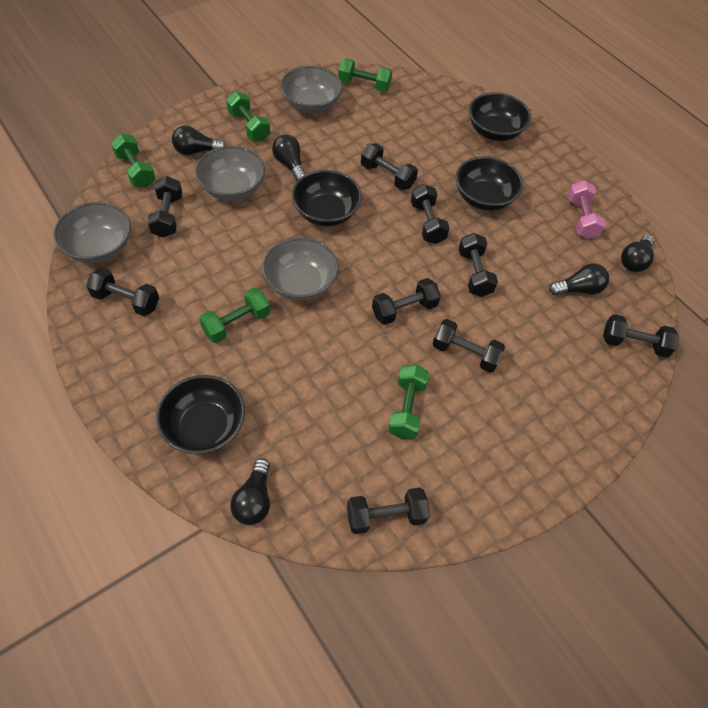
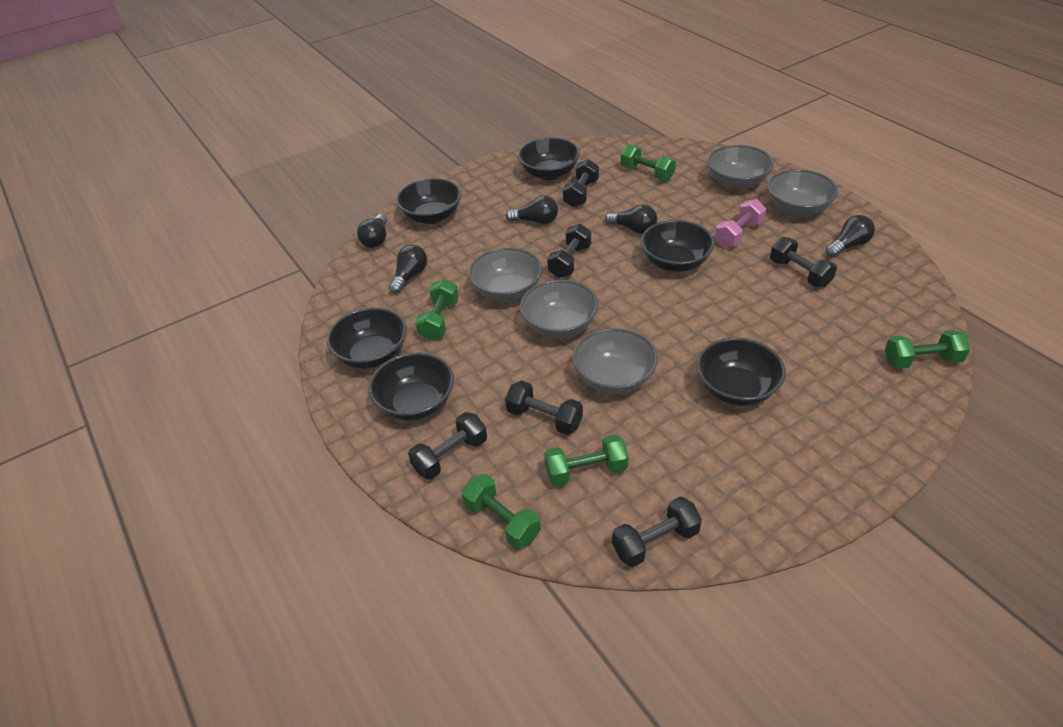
black bowl: 4 -> 6
black dumbbell: 9 -> 6
grey bowl: 4 -> 5

